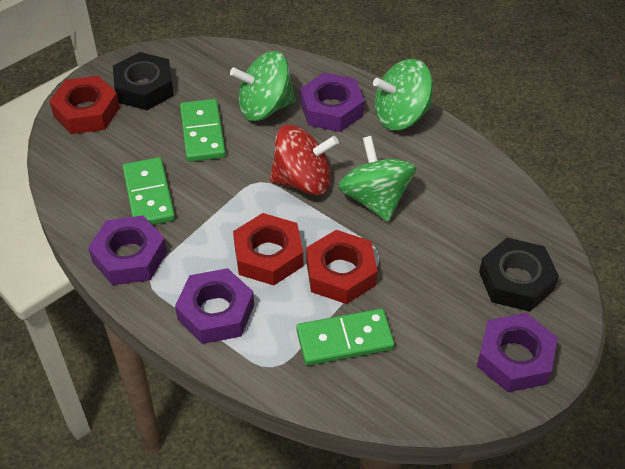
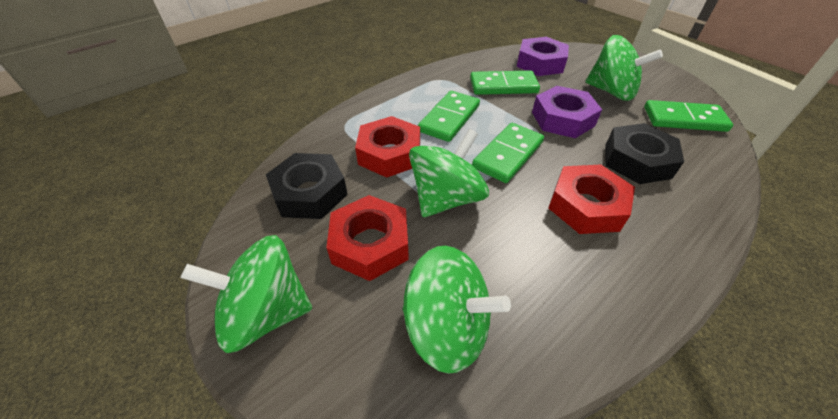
green domino: 3 -> 4
green spinning top: 3 -> 4
purple nut: 4 -> 2
red spinning top: 1 -> 0

